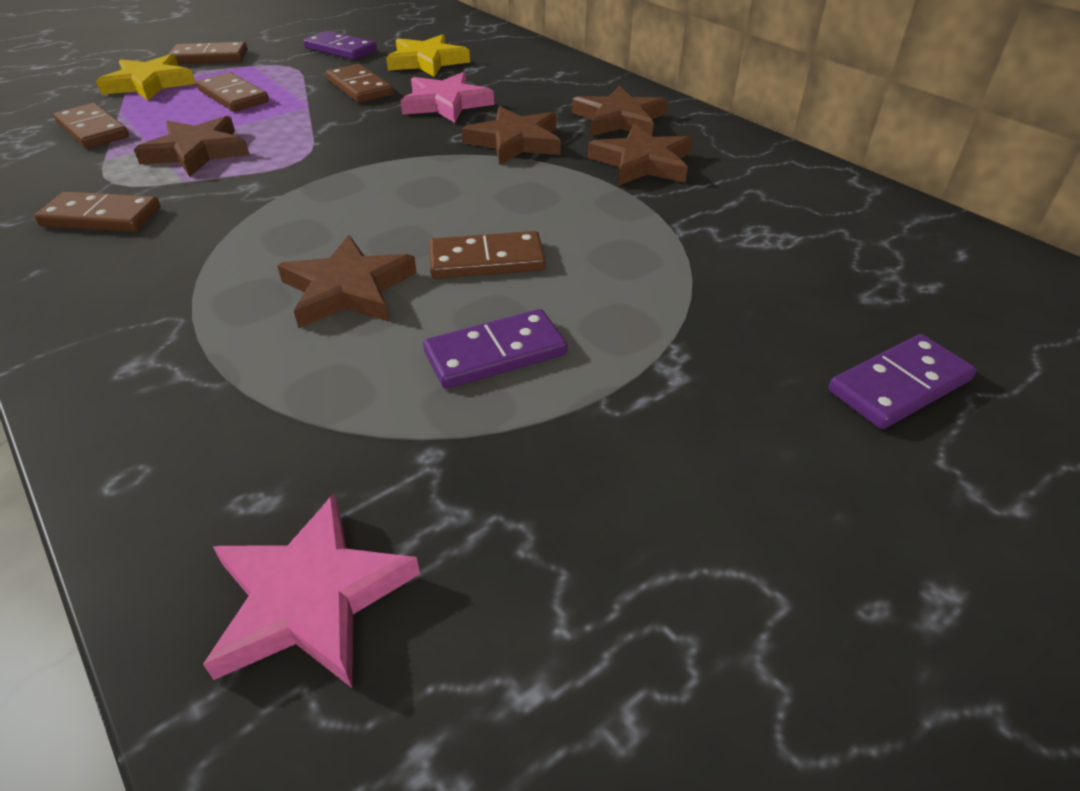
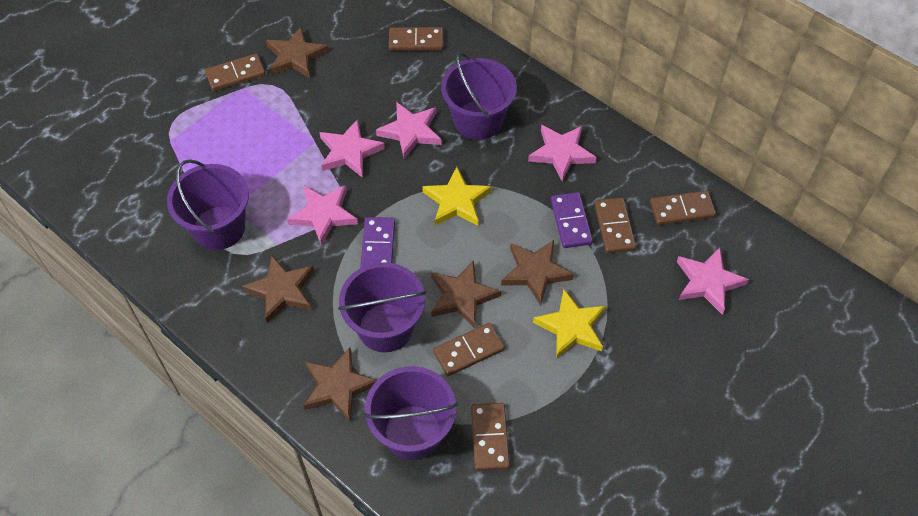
pink star: 2 -> 5
purple bucket: 0 -> 4
purple domino: 3 -> 2

